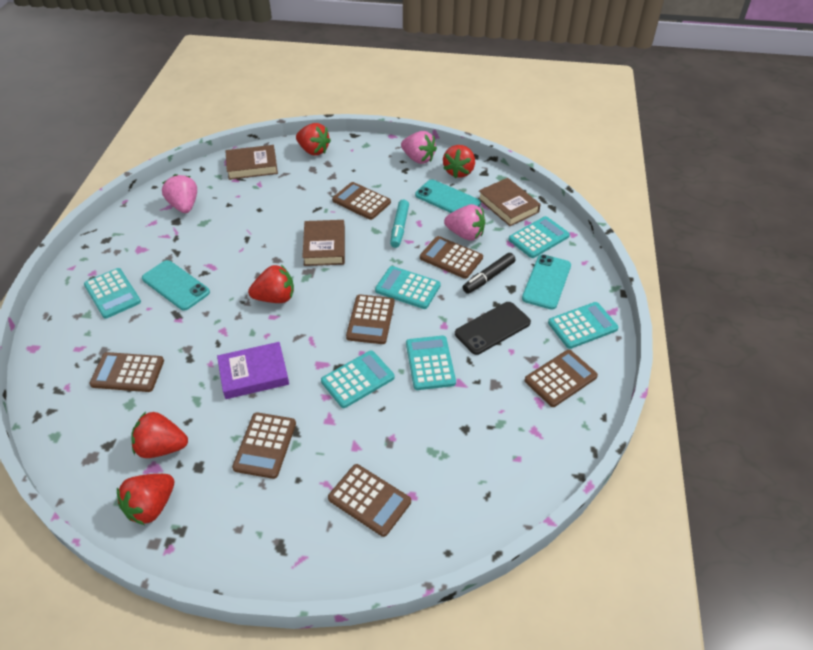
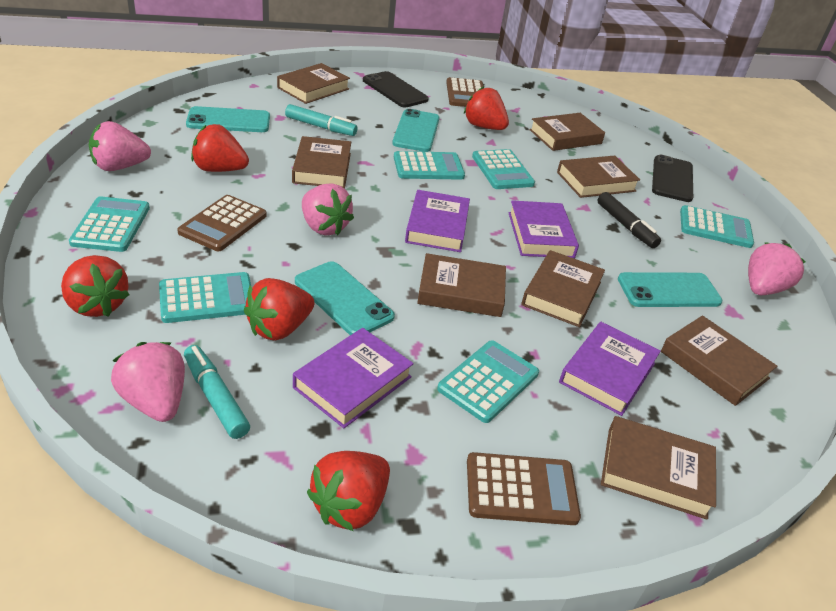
black phone: 1 -> 2
brown book: 3 -> 8
brown calculator: 7 -> 3
pink strawberry: 3 -> 4
purple book: 1 -> 4
turquoise marker: 1 -> 2
turquoise phone: 3 -> 4

